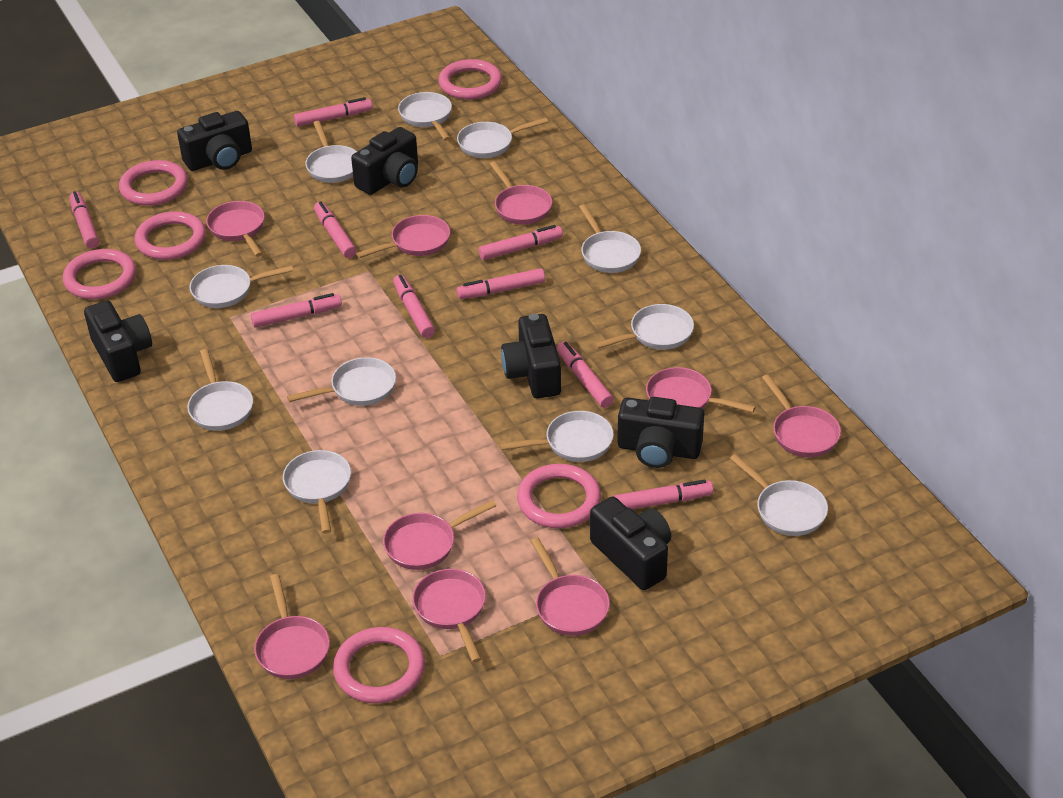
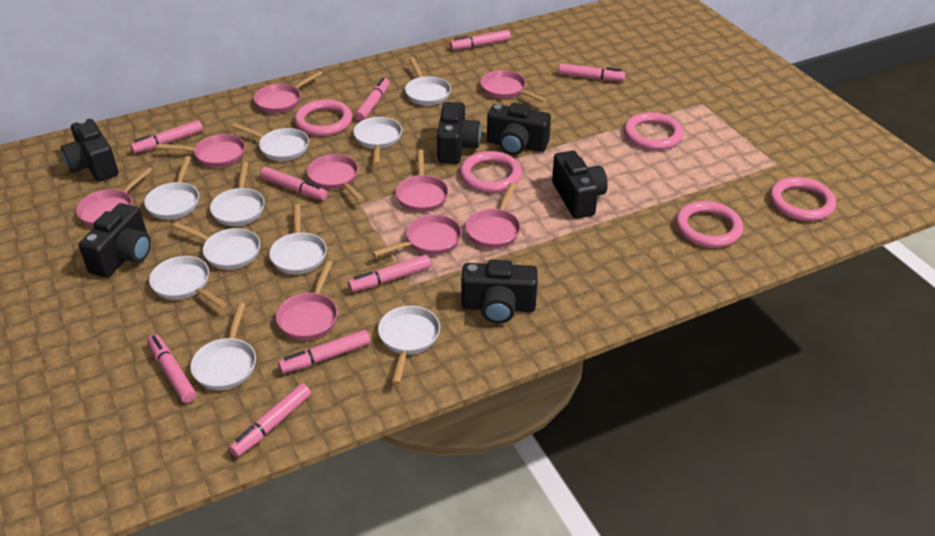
pink ring: 6 -> 5
white pan: 11 -> 10

